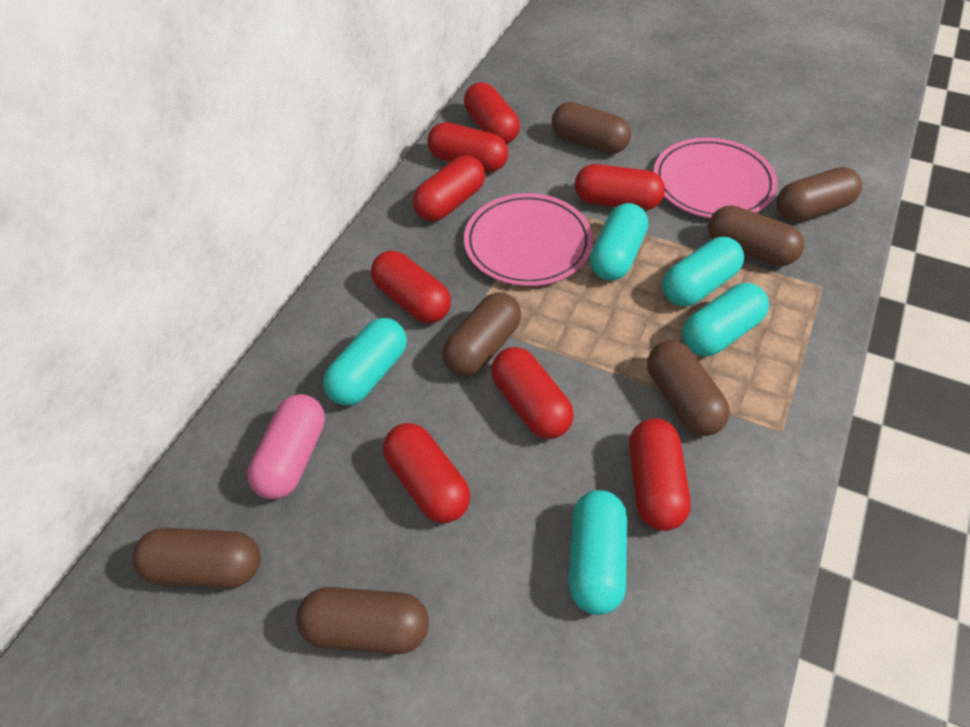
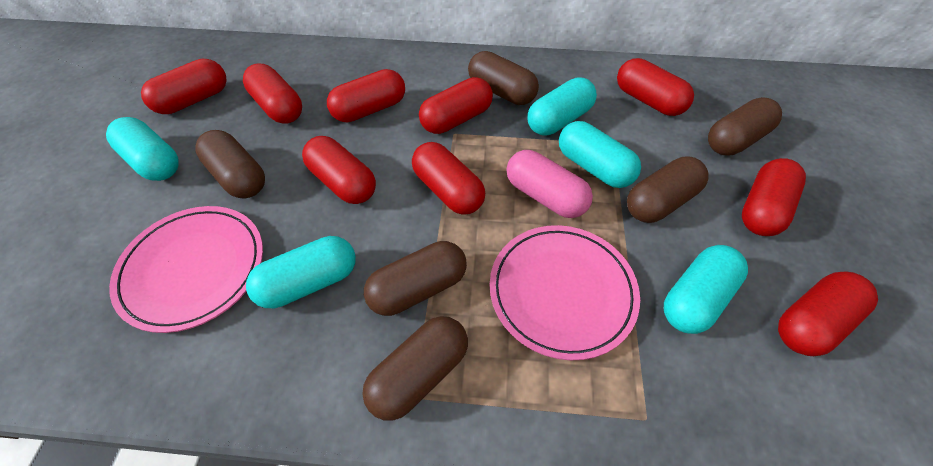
brown capsule: 7 -> 6
red capsule: 8 -> 9

